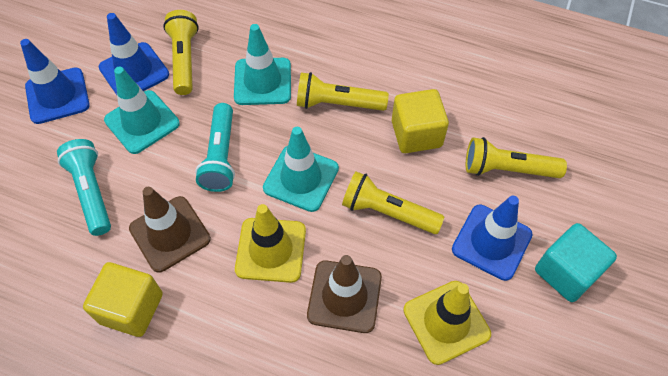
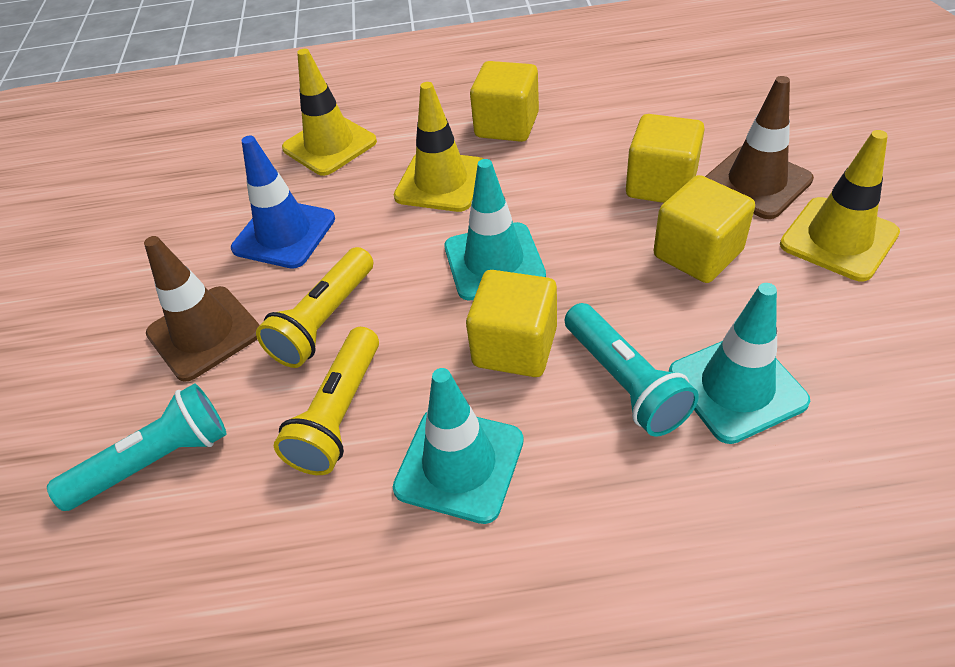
blue traffic cone: 3 -> 1
turquoise cube: 1 -> 0
yellow cube: 2 -> 4
yellow flashlight: 4 -> 2
yellow traffic cone: 2 -> 3

